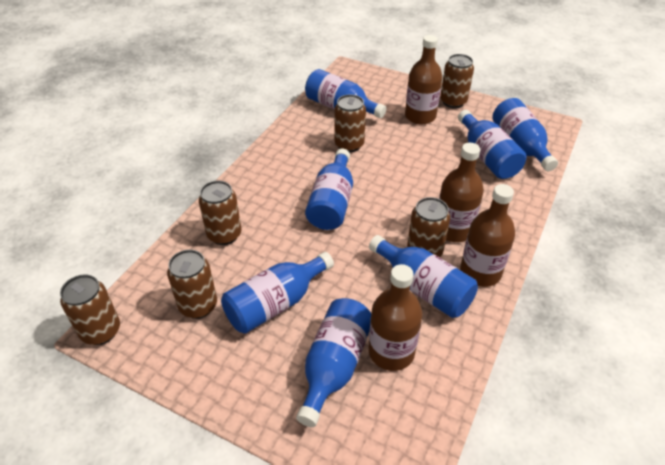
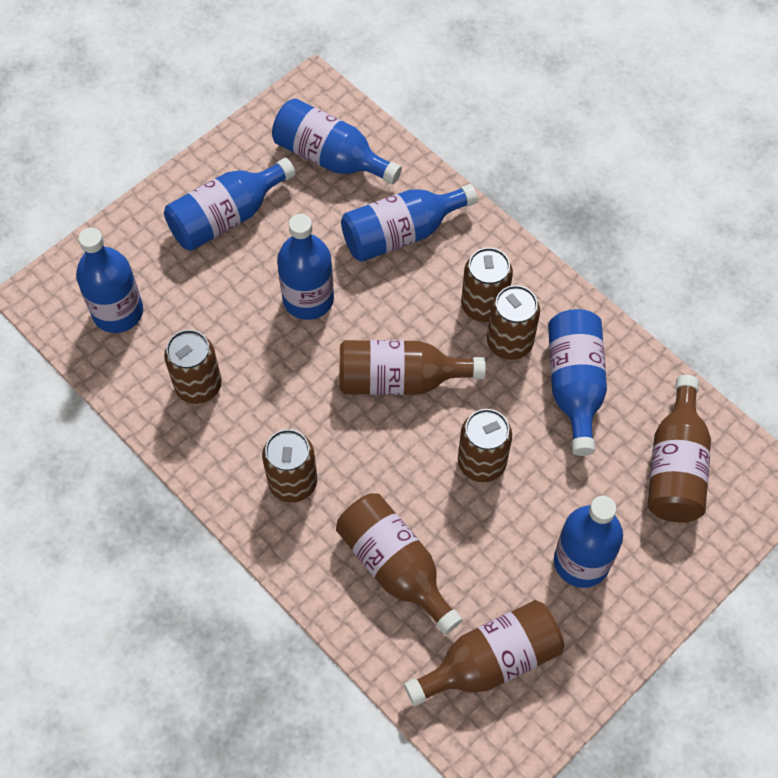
brown can: 6 -> 5

